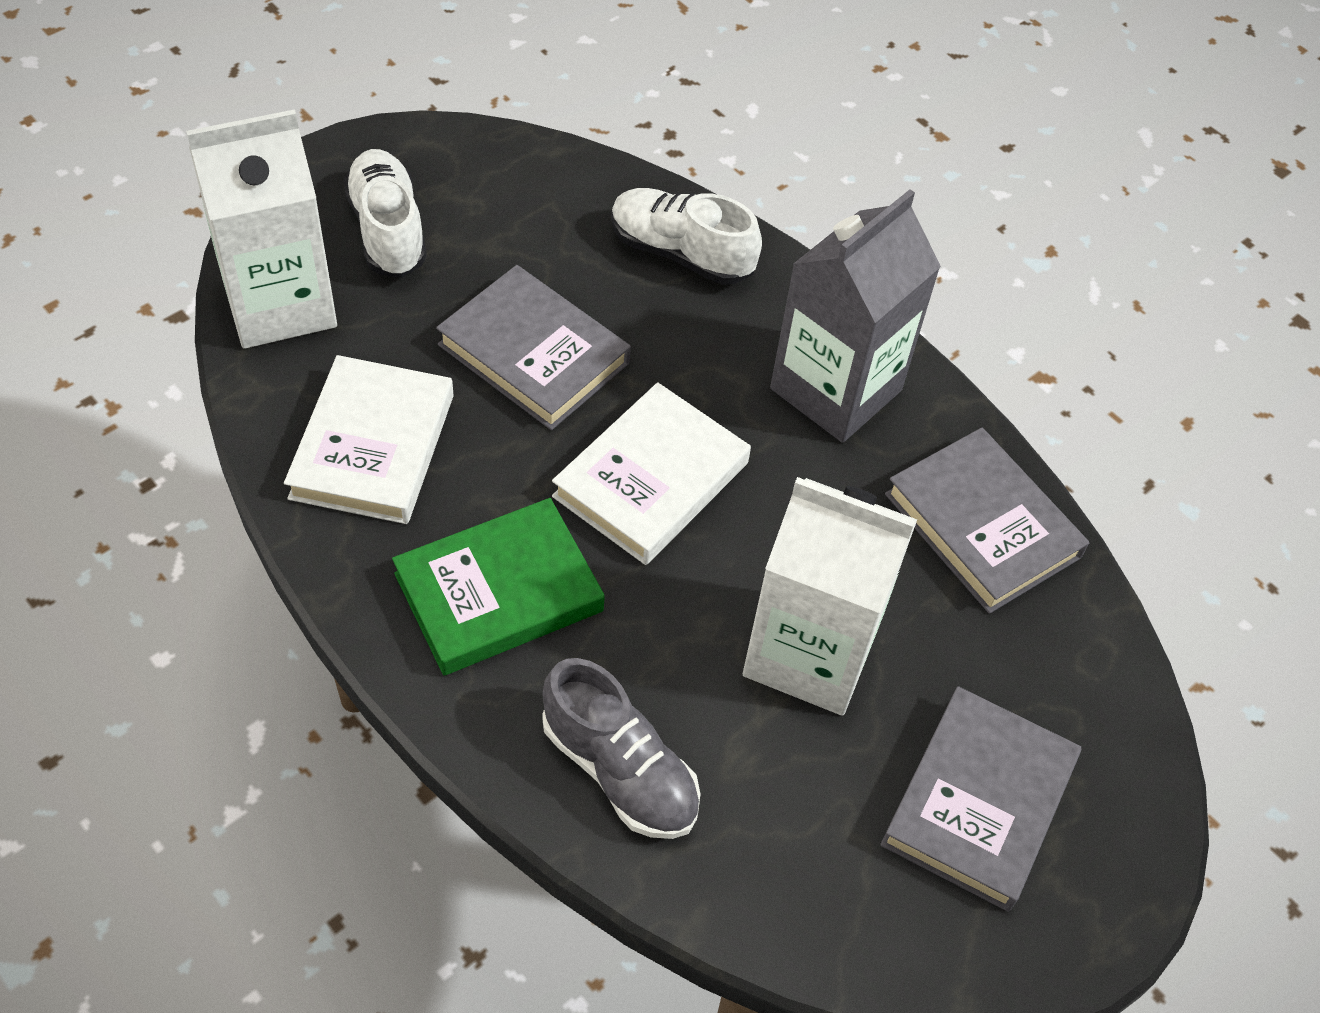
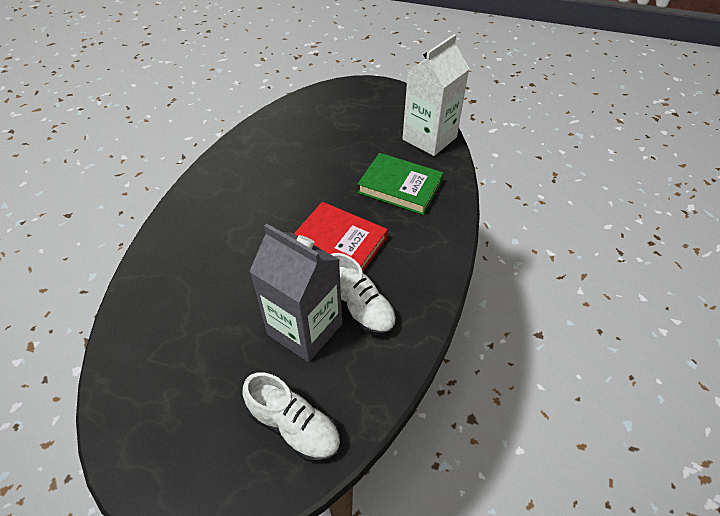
grey book: 3 -> 0
grey shoe: 1 -> 0
red book: 0 -> 1
white book: 2 -> 0
white carton: 2 -> 1

